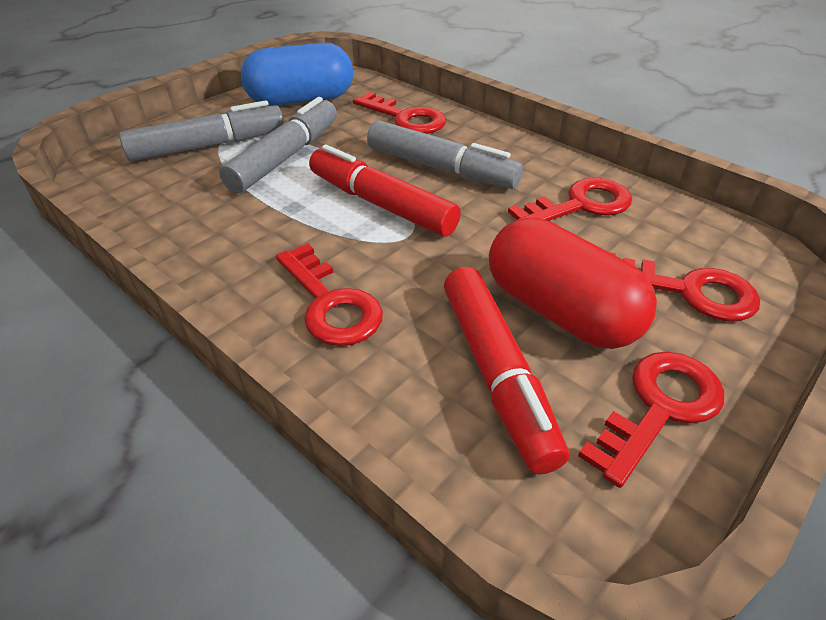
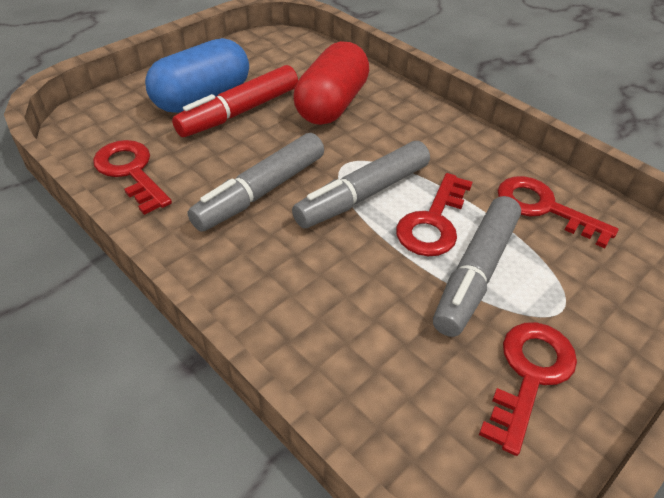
red key: 5 -> 4
red marker: 2 -> 1

